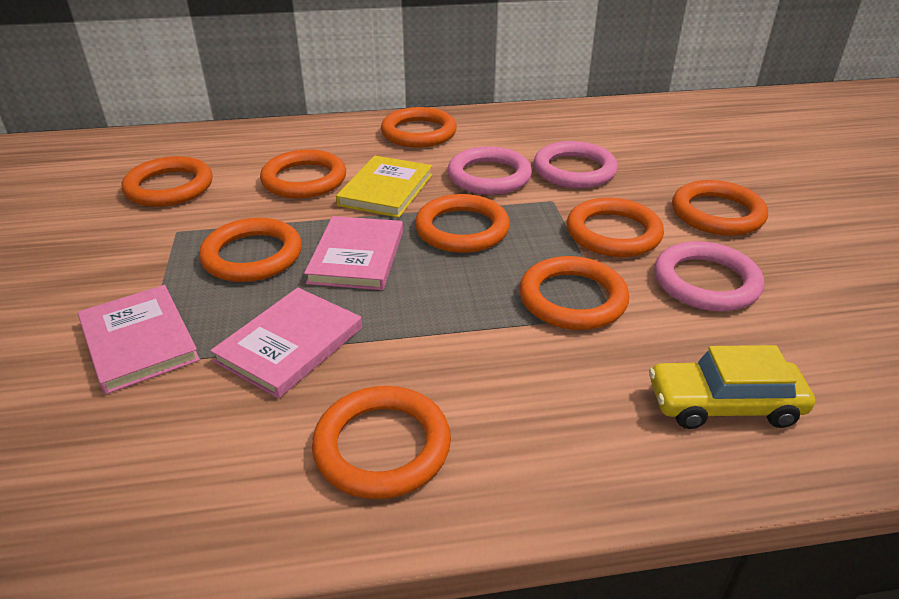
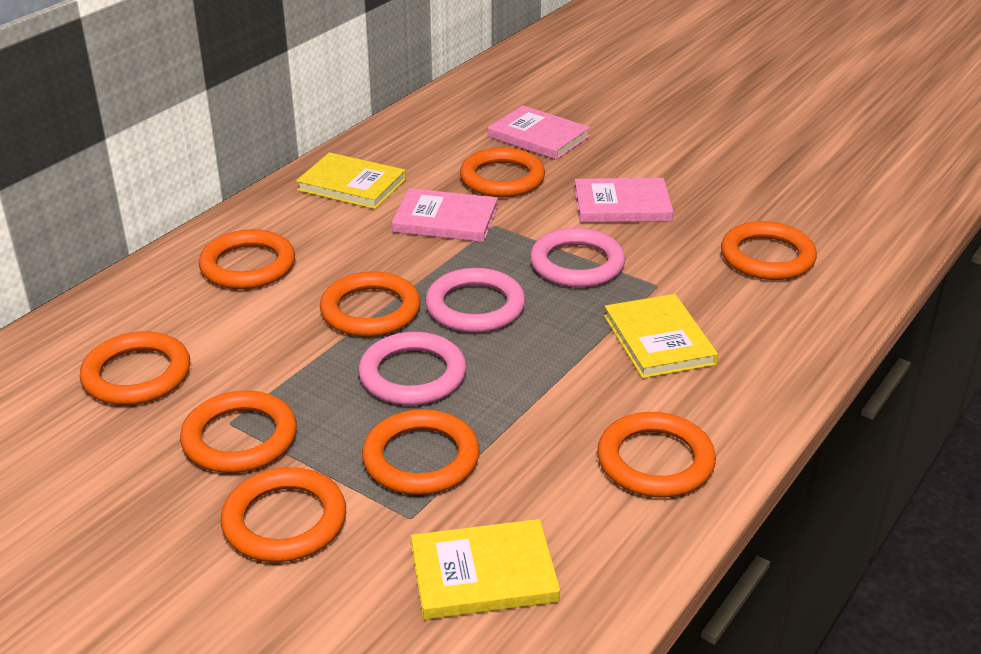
yellow book: 1 -> 3
yellow car: 1 -> 0

